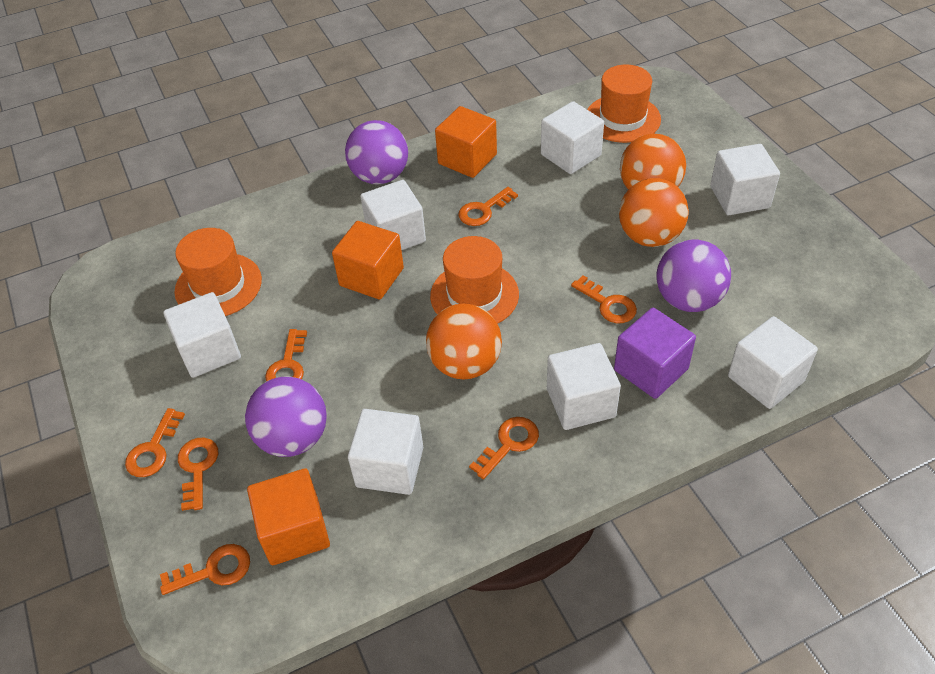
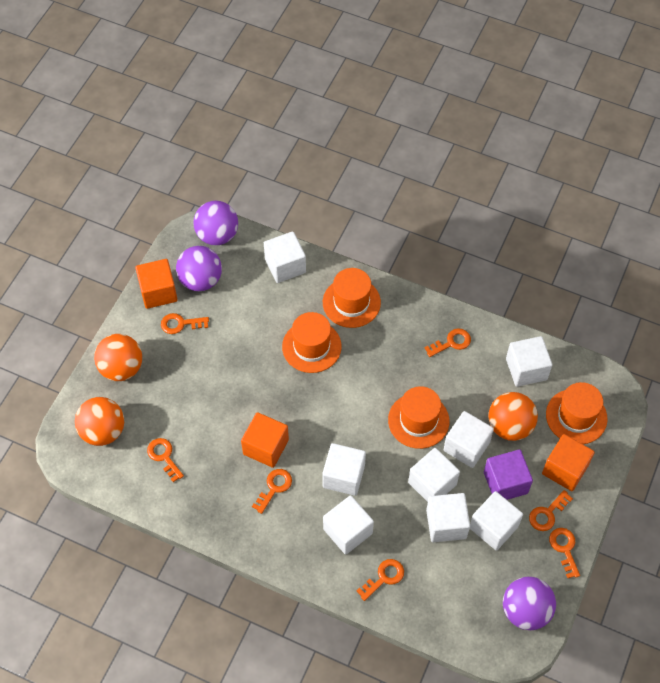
orange hat: 3 -> 4
white cube: 7 -> 8

